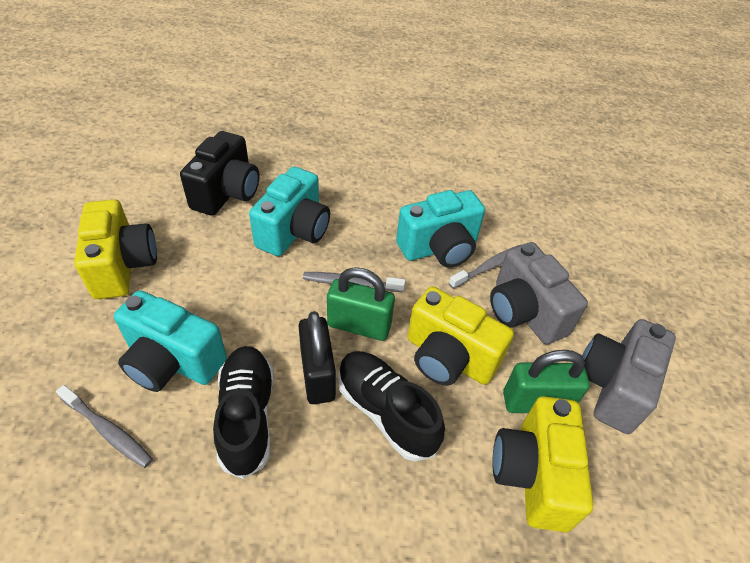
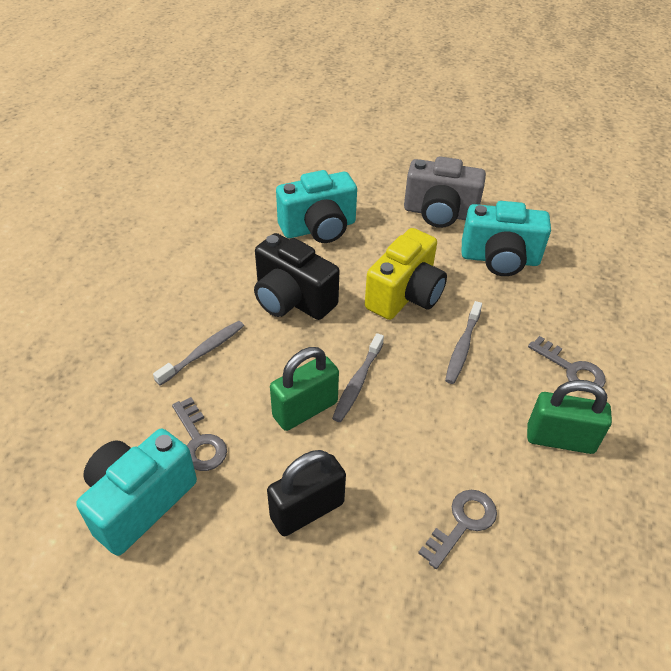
black shoe: 2 -> 0
grey camera: 2 -> 1
grey key: 0 -> 3
yellow camera: 3 -> 1

